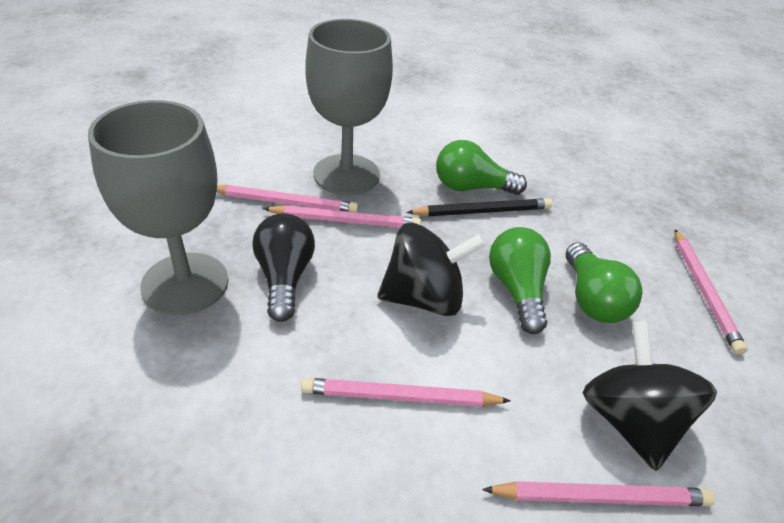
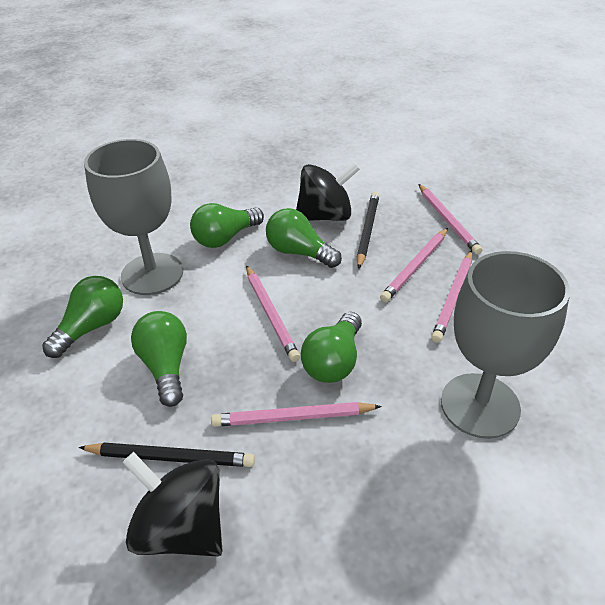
black light bulb: 1 -> 0
black pencil: 1 -> 2
green light bulb: 3 -> 5

